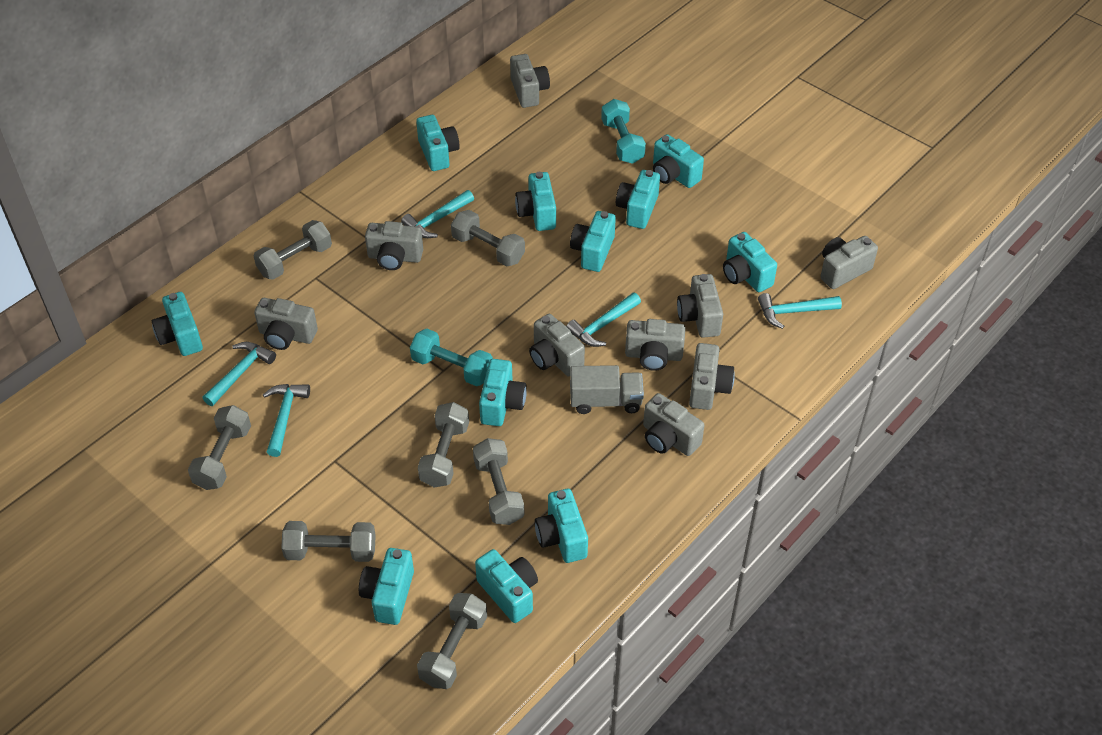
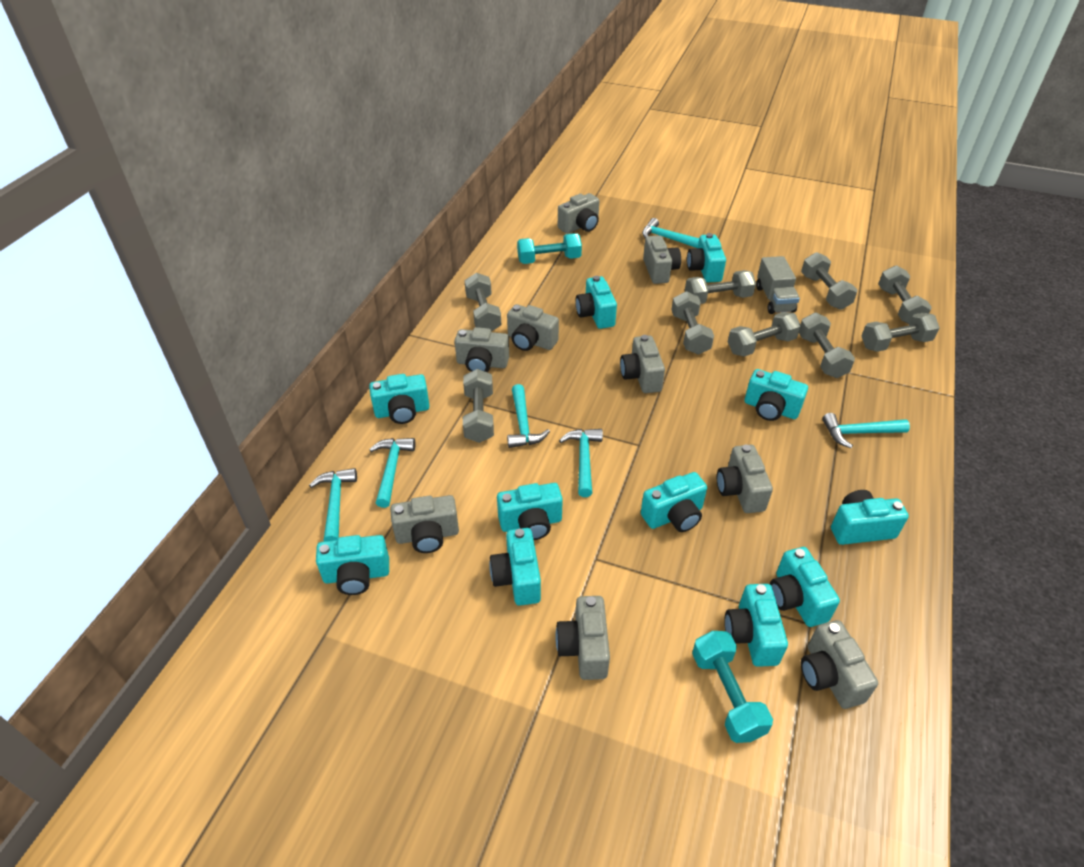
grey dumbbell: 7 -> 9
turquoise hammer: 5 -> 6

